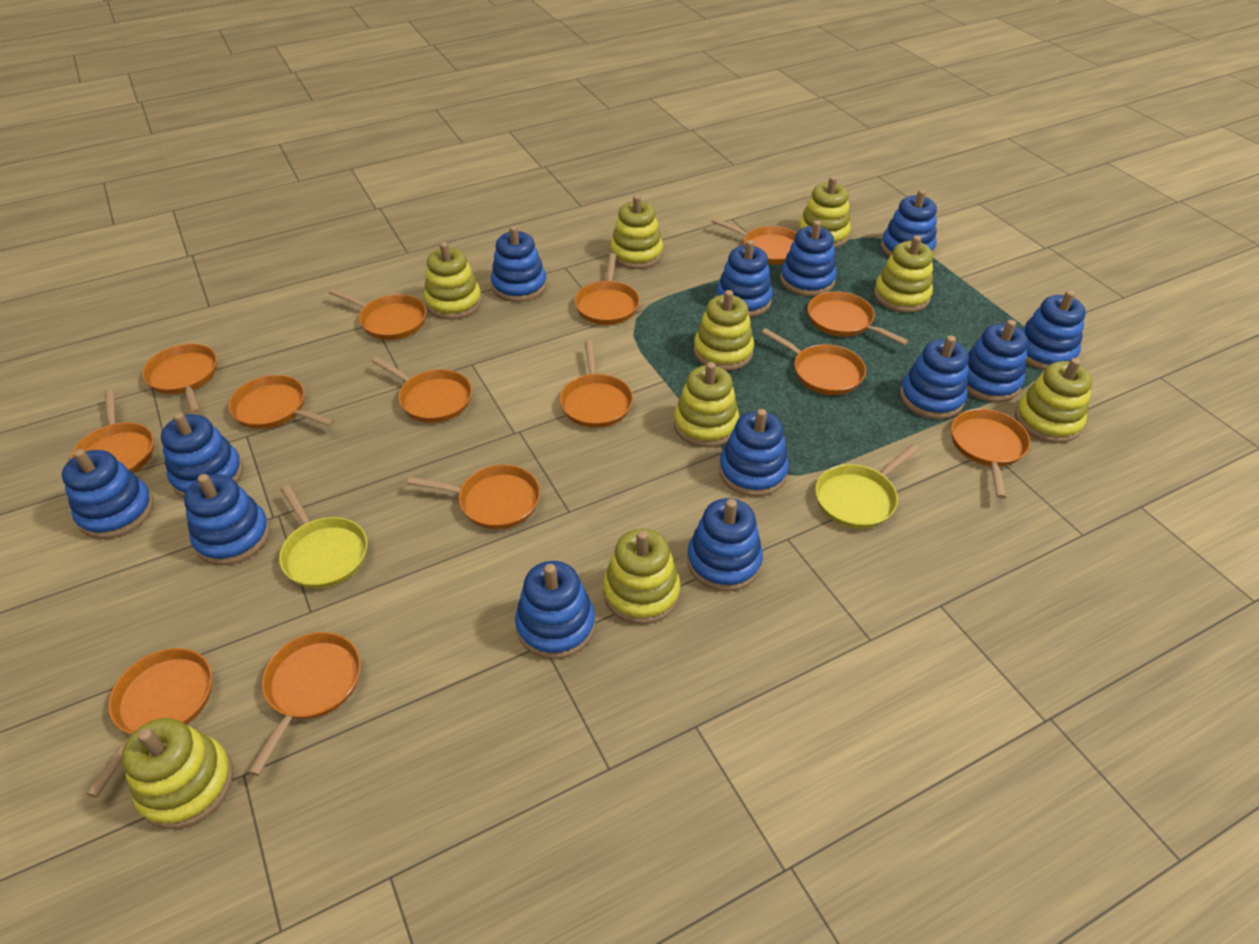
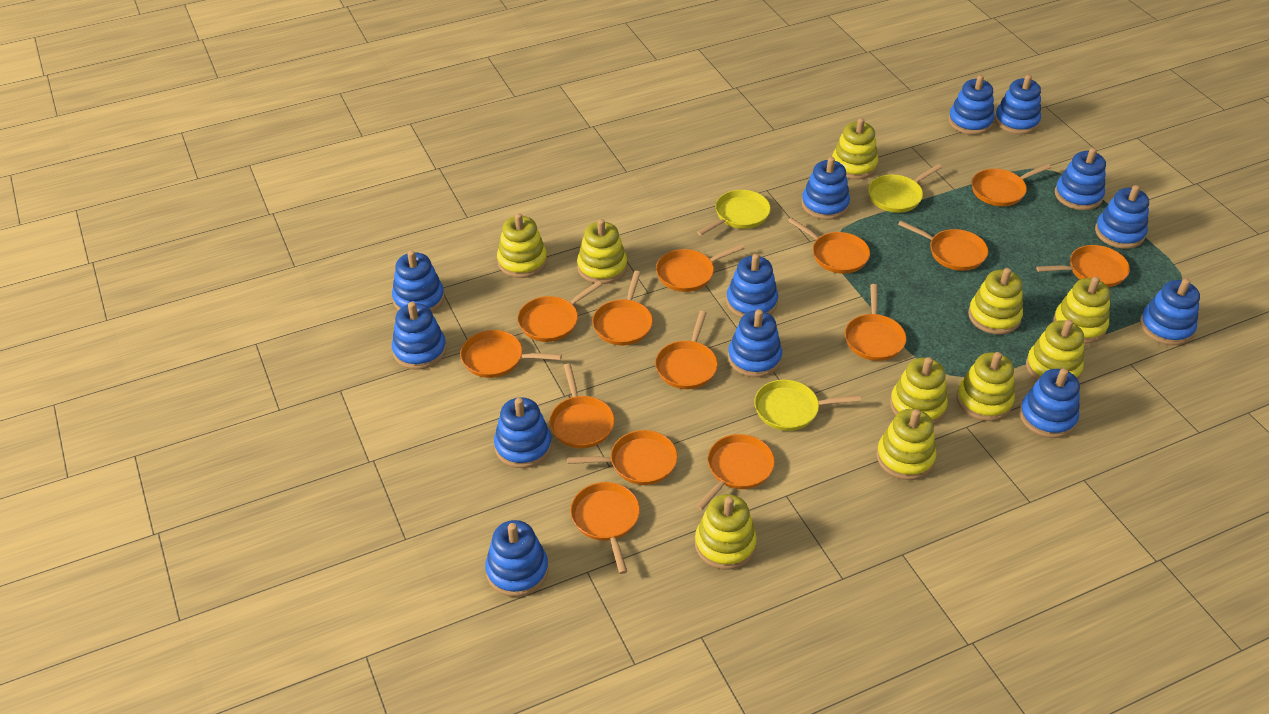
yellow pan: 2 -> 3
yellow stacking toy: 9 -> 10

